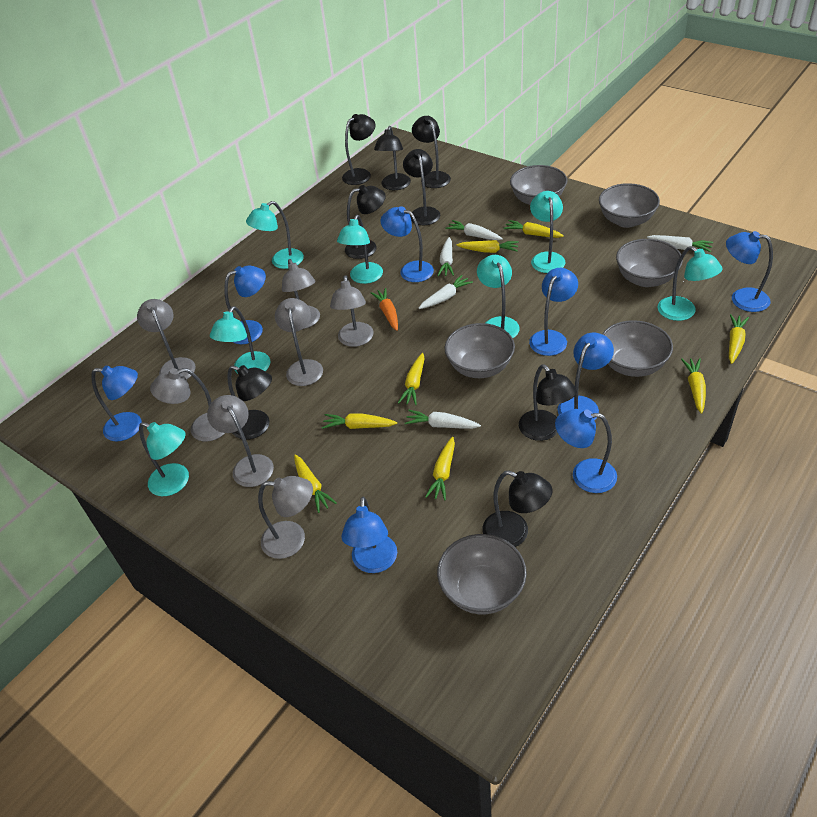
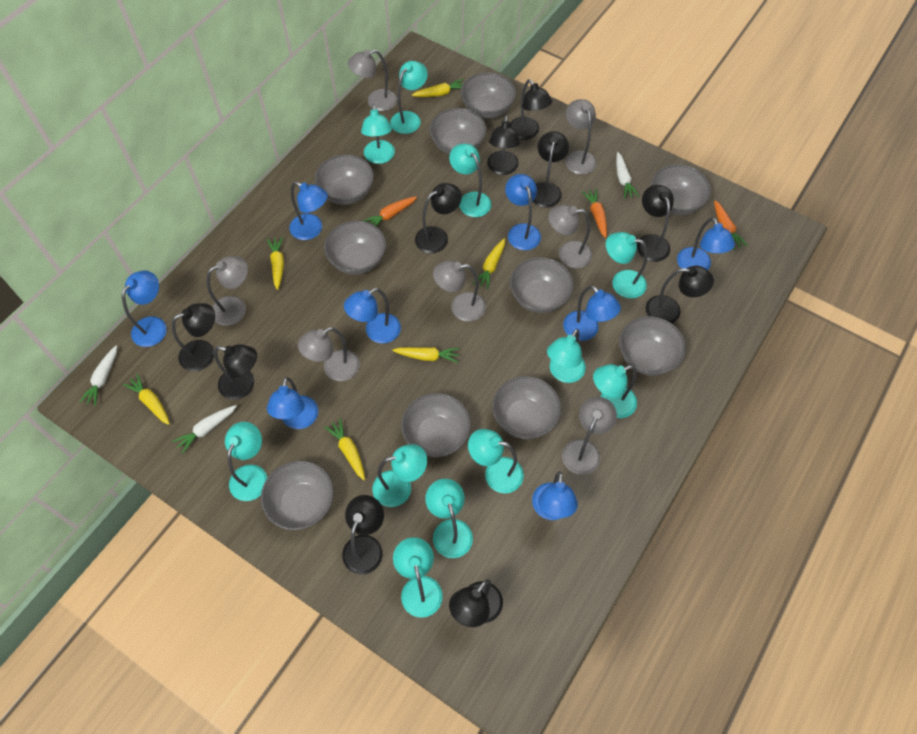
black lamp: 8 -> 10
grey bowl: 6 -> 10
orange carrot: 1 -> 3
turquoise lamp: 7 -> 11
white carrot: 5 -> 3
yellow carrot: 8 -> 6

